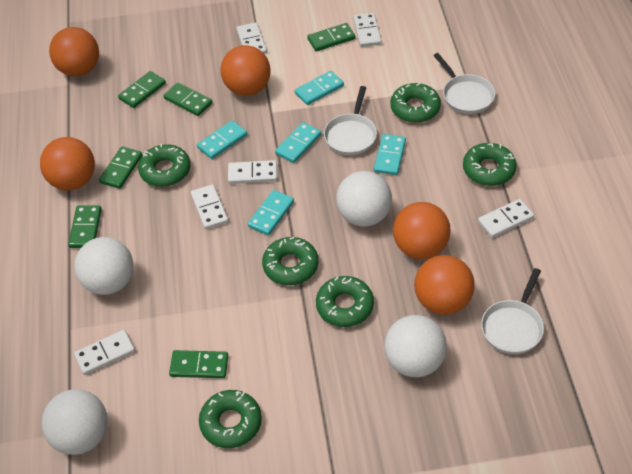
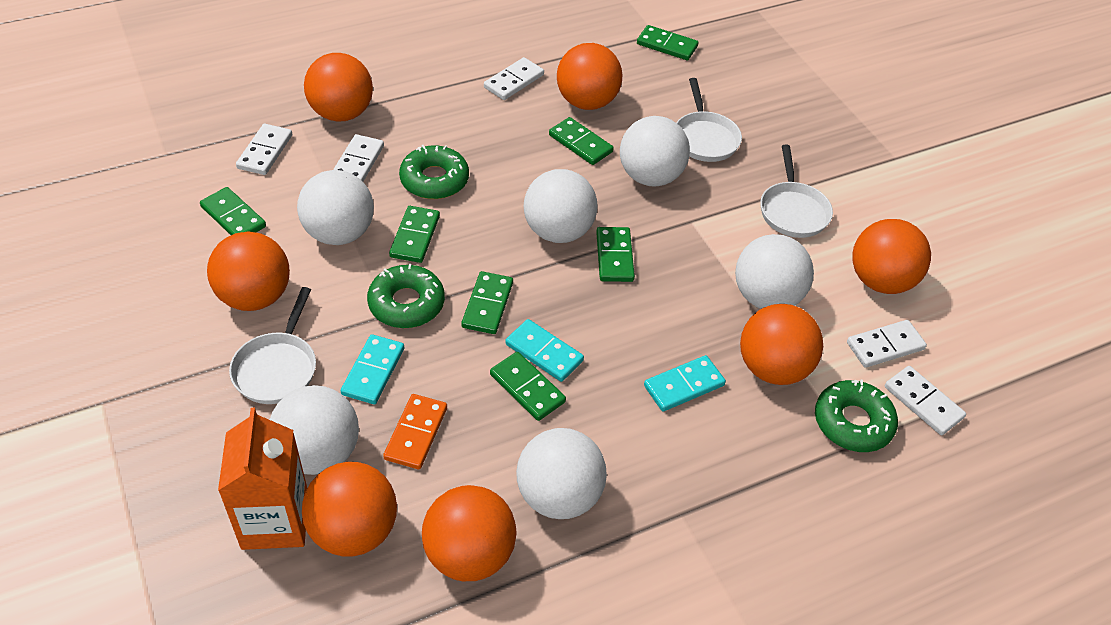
green domino: 6 -> 7
green donut: 6 -> 3
orange ball: 5 -> 7
orange carton: 0 -> 1
orange domino: 0 -> 1
turquoise domino: 5 -> 3
white ball: 4 -> 6
white domino: 6 -> 5

